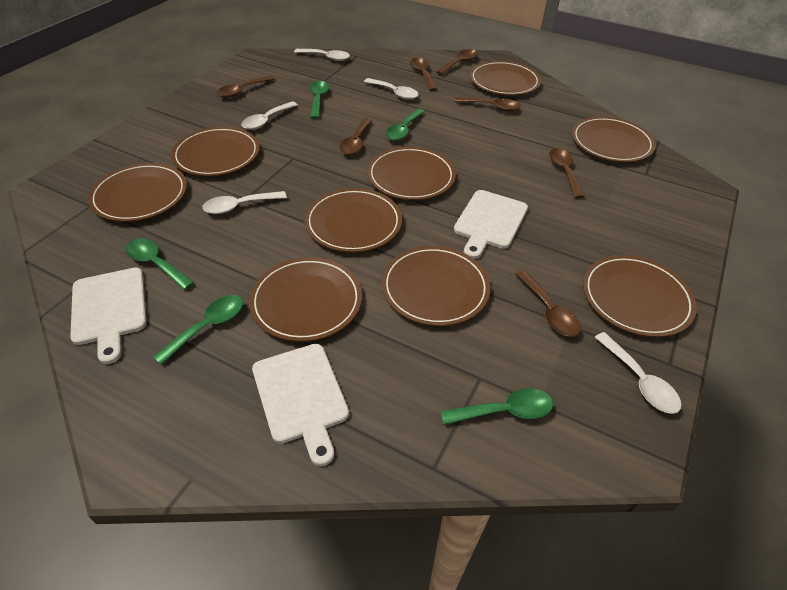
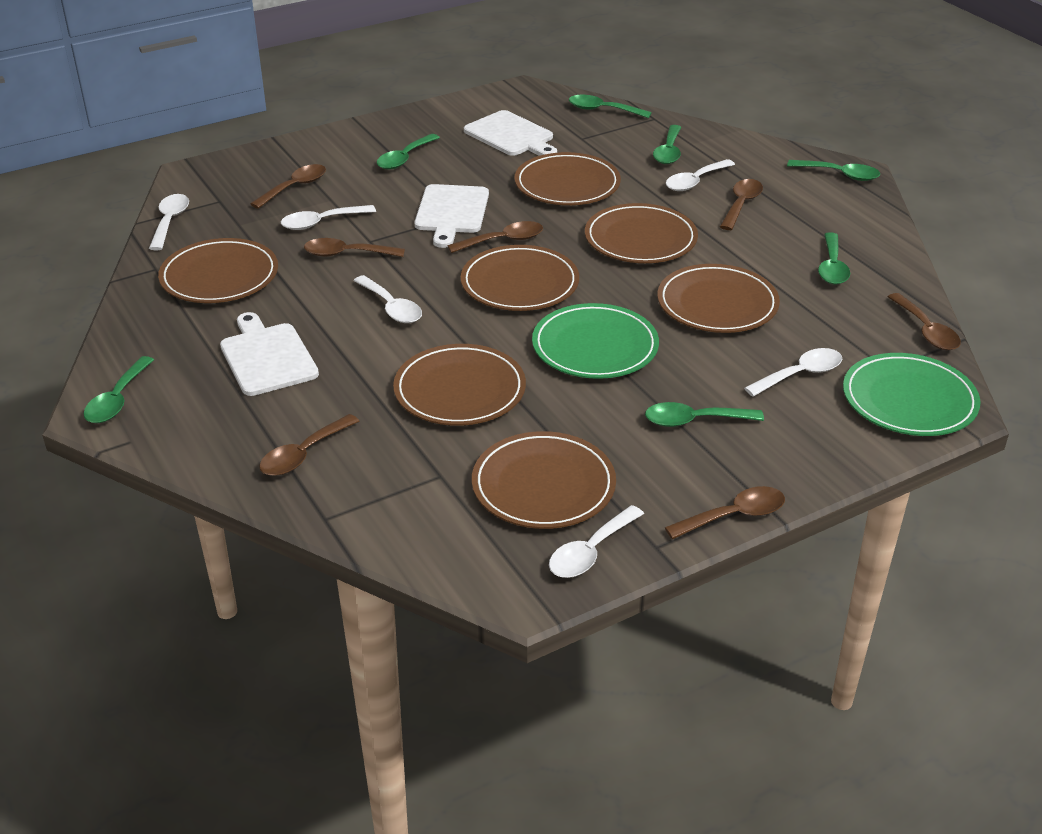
brown plate: 9 -> 7
green plate: 0 -> 2
green spoon: 5 -> 7
white spoon: 5 -> 6

